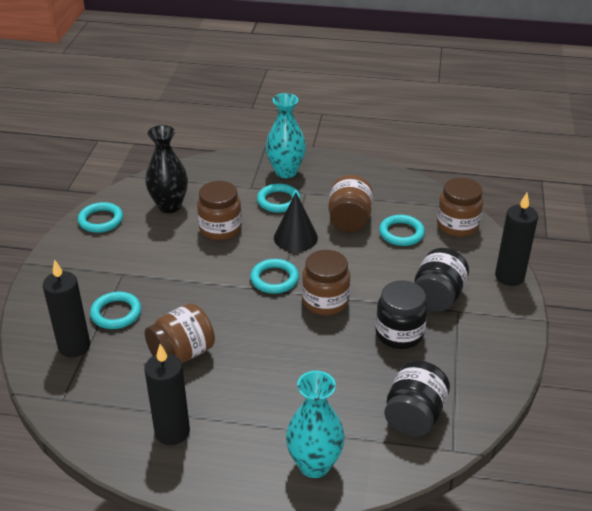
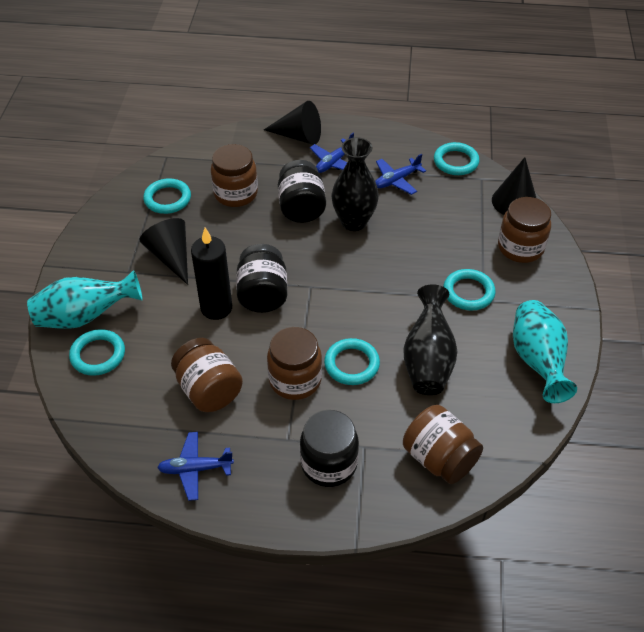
black candle: 3 -> 1
black cone: 1 -> 3
black vase: 1 -> 2
blue plane: 0 -> 3

